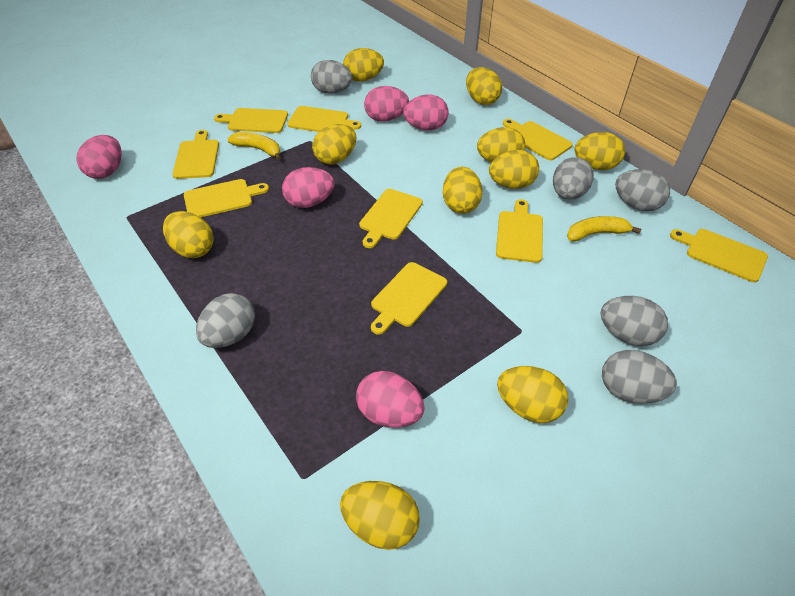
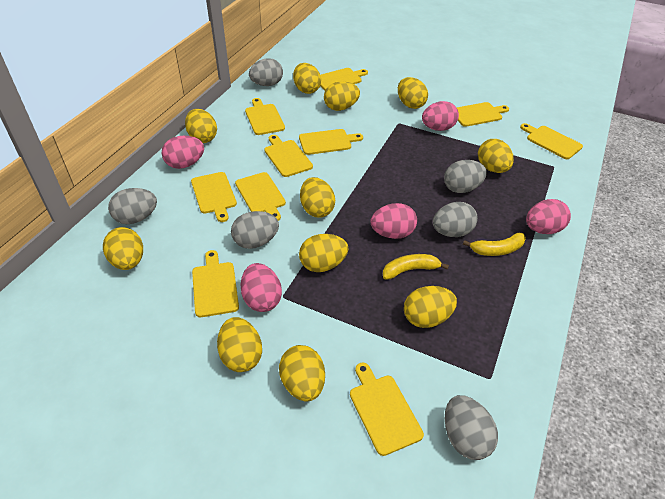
yellow cutting board: 9 -> 10
yellow egg: 10 -> 11

